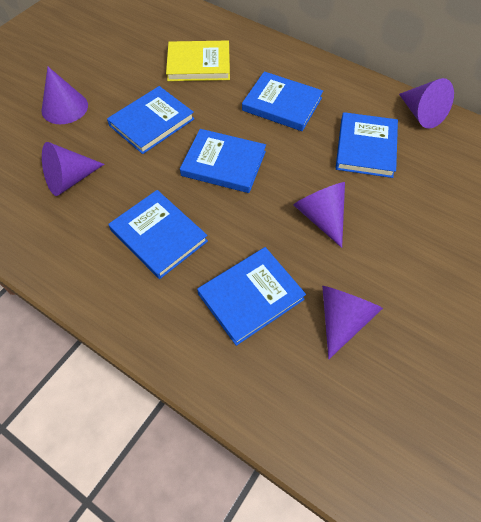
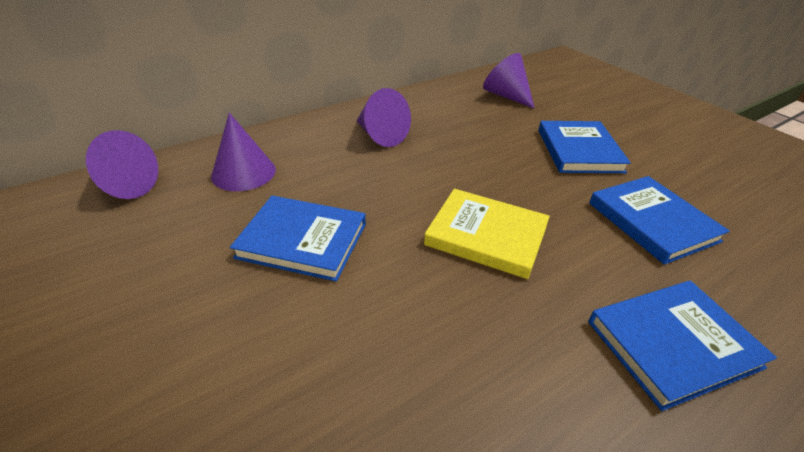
blue book: 6 -> 4
purple cone: 5 -> 4

